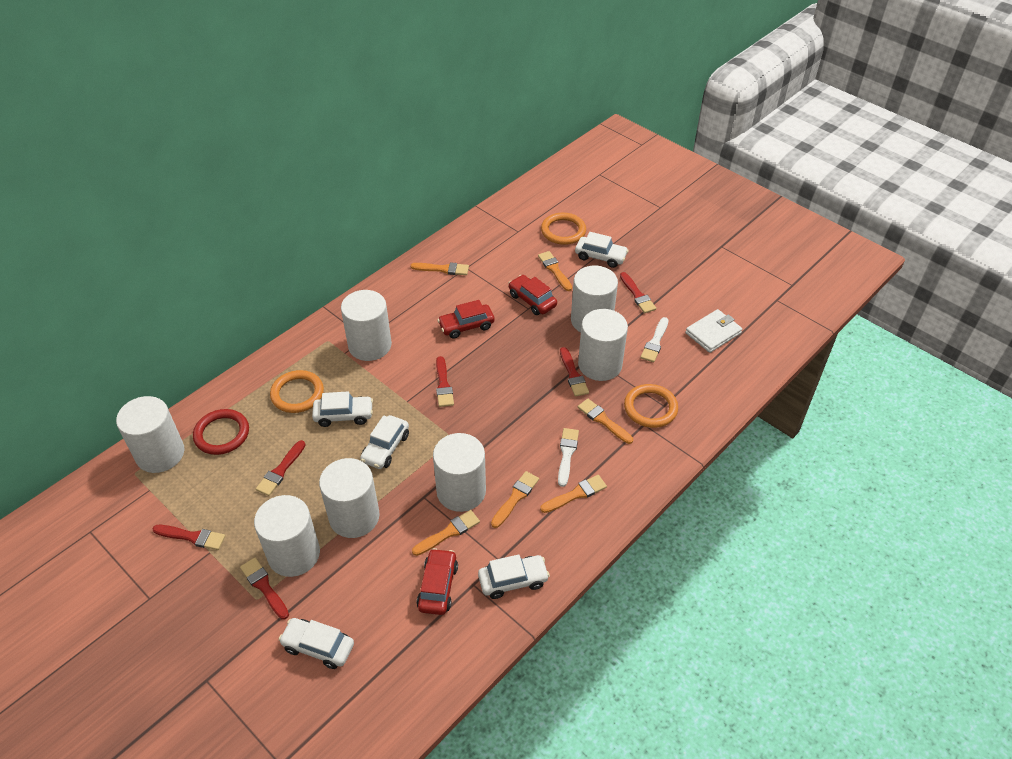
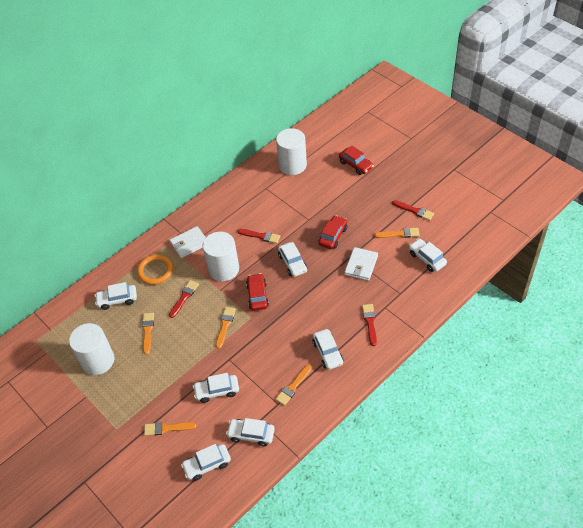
orange brush: 6 -> 5
orange ring: 3 -> 1
red brush: 6 -> 4
red ring: 1 -> 0
white brush: 2 -> 0
white car: 5 -> 7
white cylinder: 7 -> 3
white wallet: 1 -> 2

